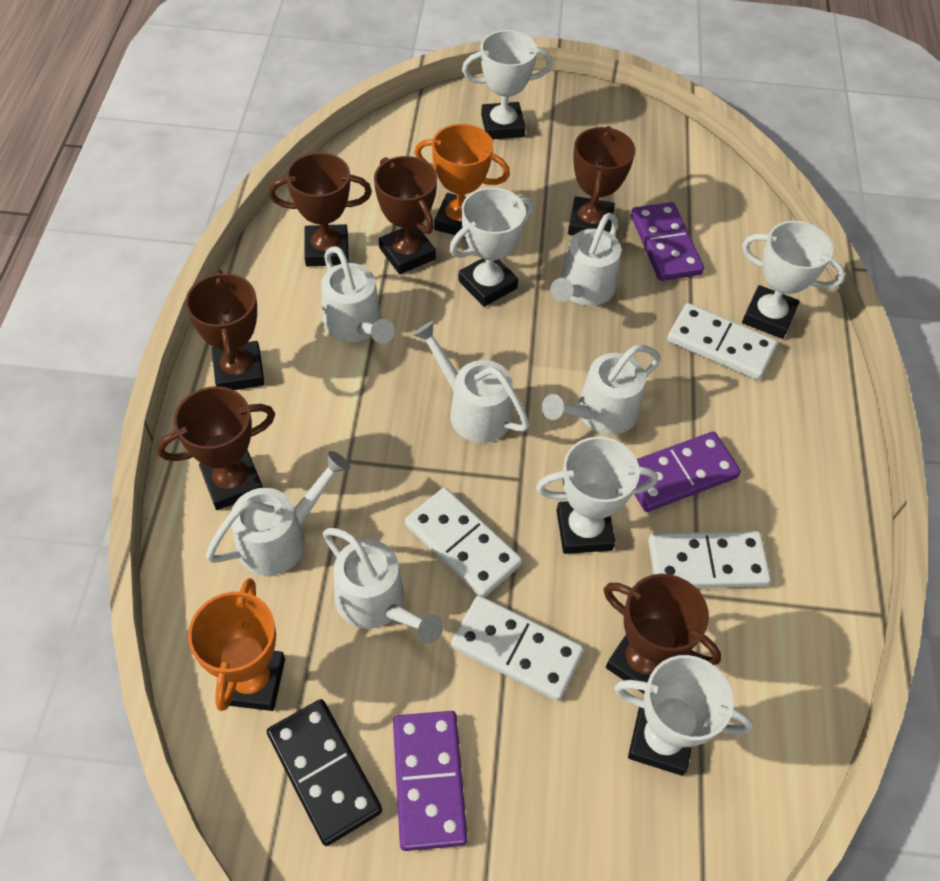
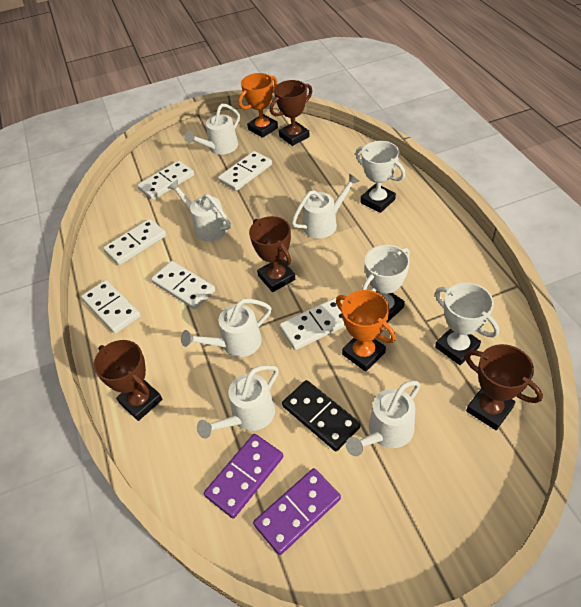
brown trophy: 6 -> 4
purple domino: 3 -> 2
white domino: 4 -> 6
white trophy: 5 -> 3

